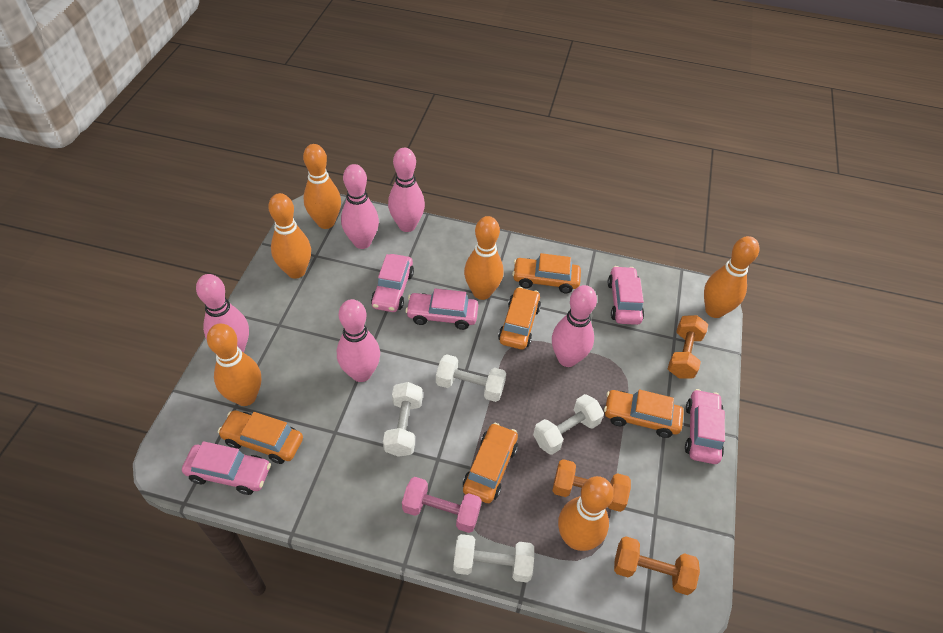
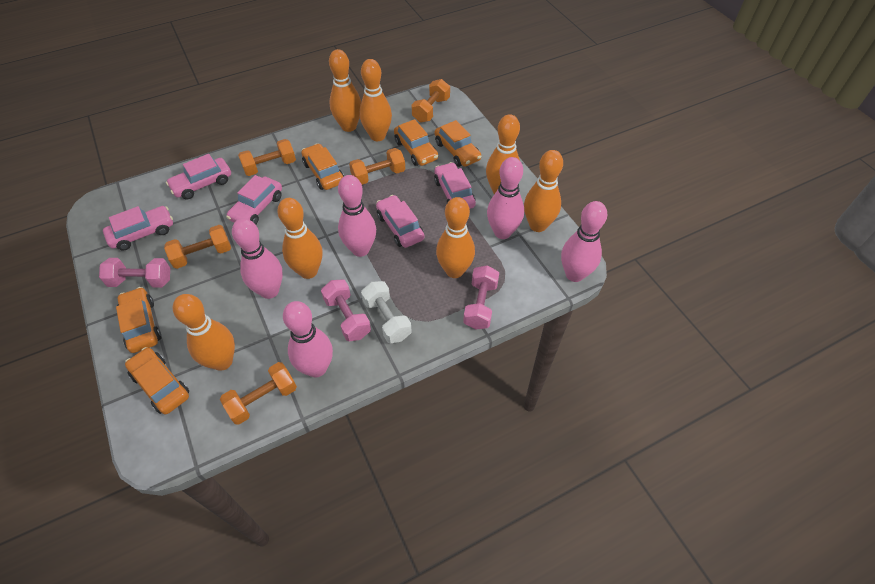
orange bowling pin: 6 -> 7
orange dumbbell: 3 -> 5
pink dumbbell: 1 -> 3
white dumbbell: 4 -> 1

